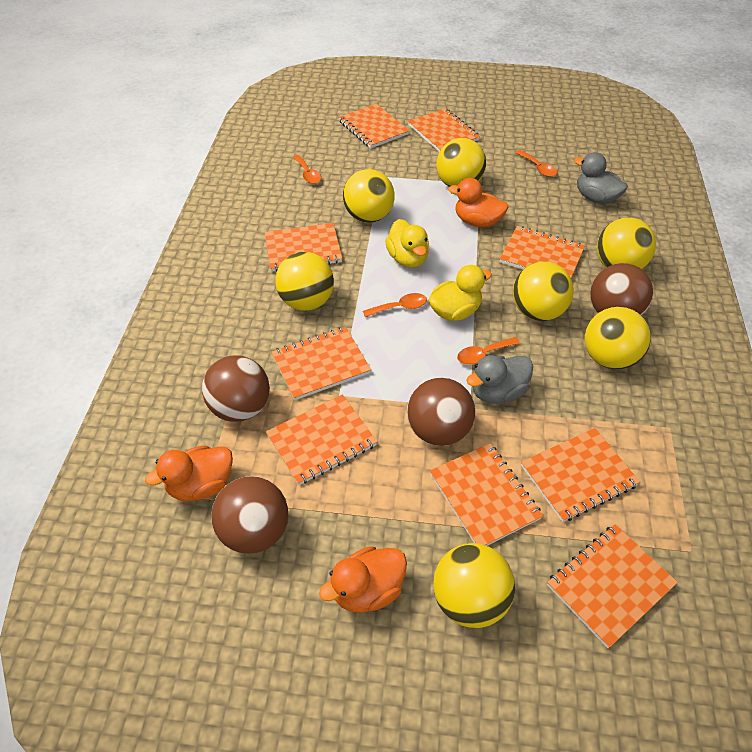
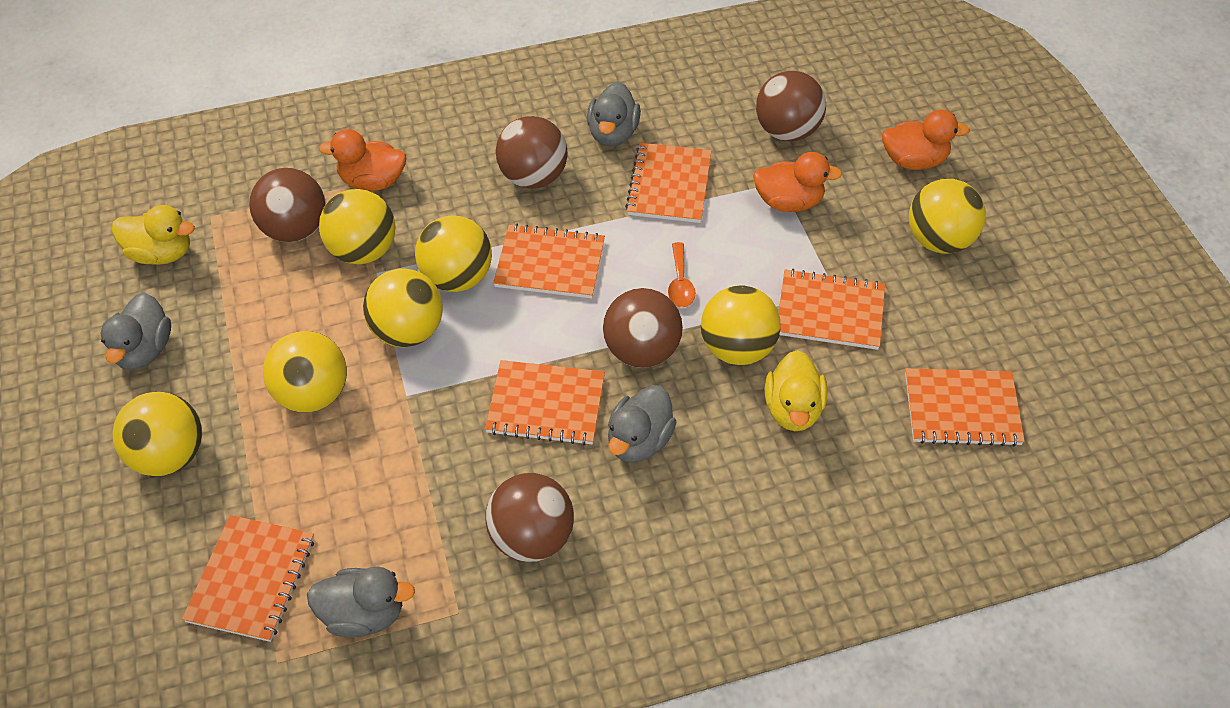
brown ball: 4 -> 5
grey duck: 2 -> 4
orange notebook: 9 -> 6
orange spoon: 4 -> 1

